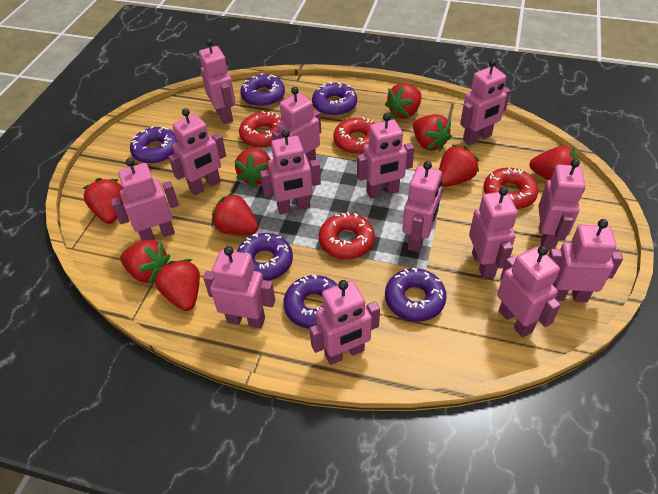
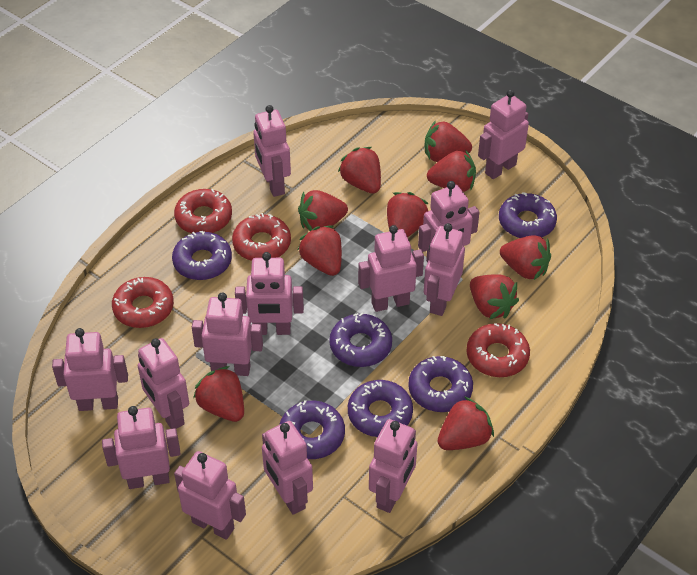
pink robot: 14 -> 13
red strawberry: 9 -> 10

